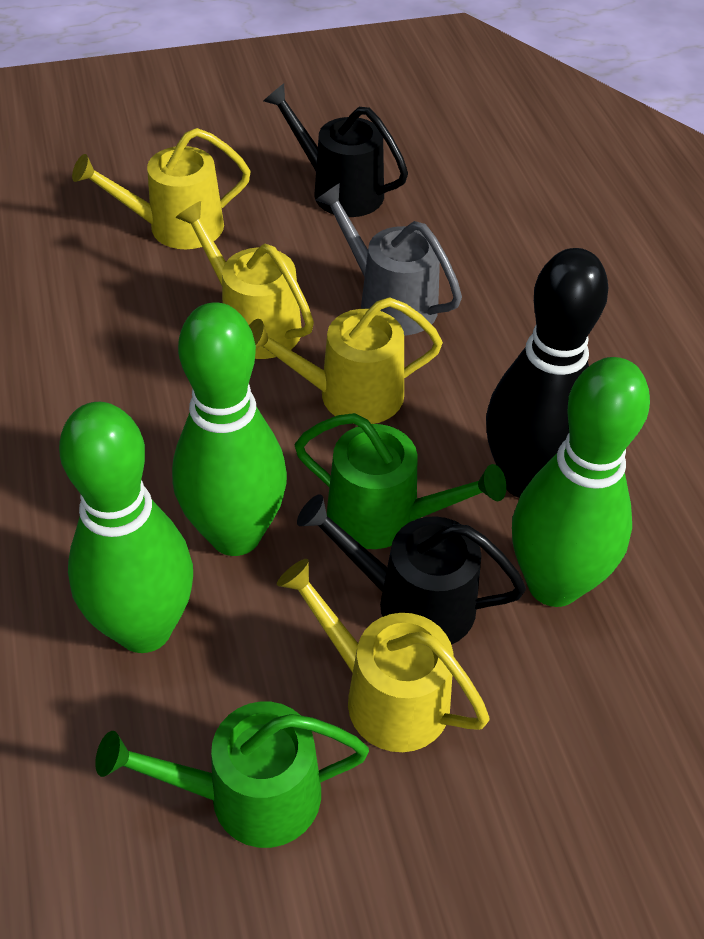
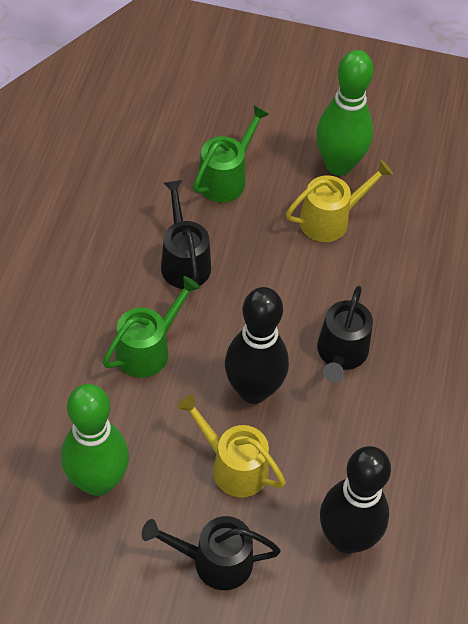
black bowling pin: 1 -> 2
black watering can: 2 -> 3
green bowling pin: 3 -> 2
grey watering can: 1 -> 0
yellow watering can: 4 -> 2

